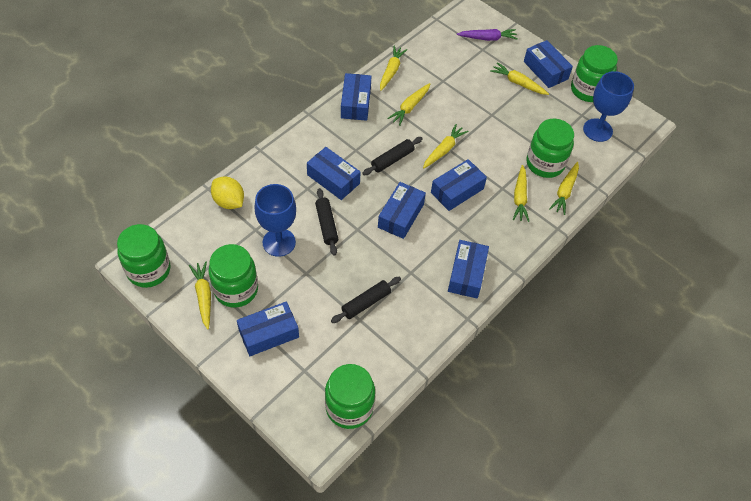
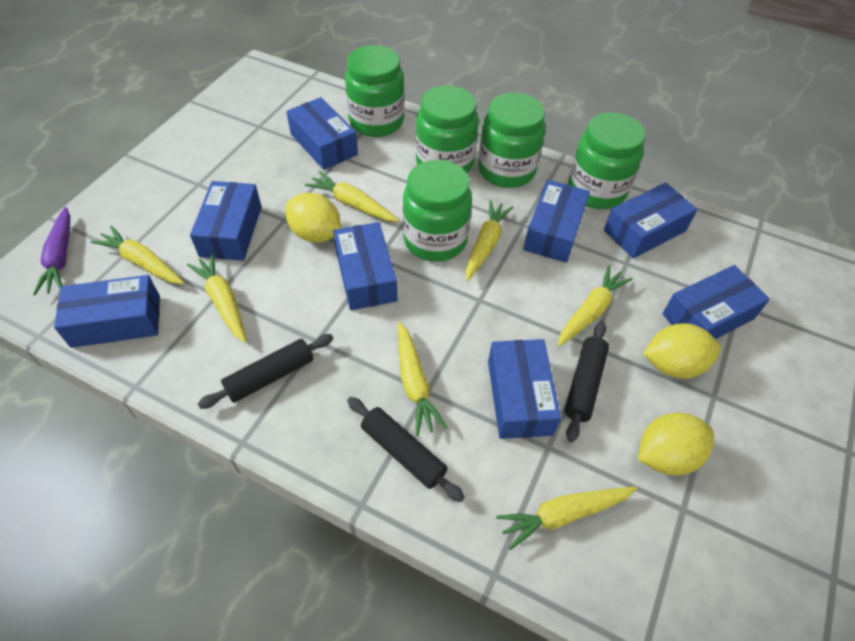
blue box: 7 -> 8
blue goblet: 2 -> 0
yellow lemon: 1 -> 3

